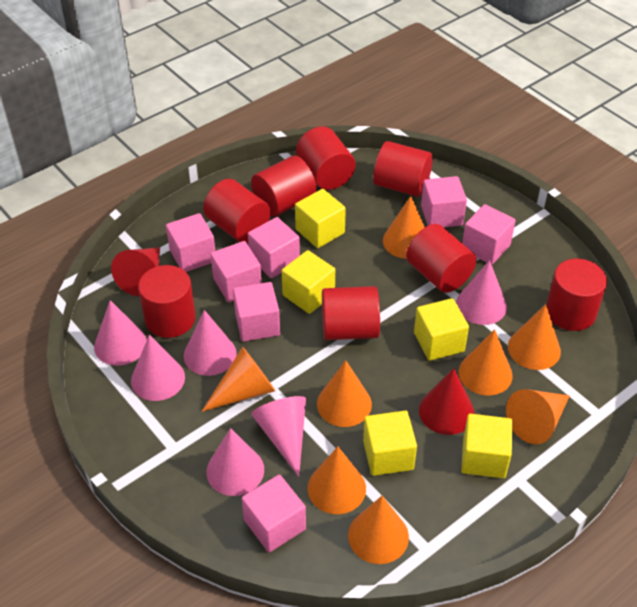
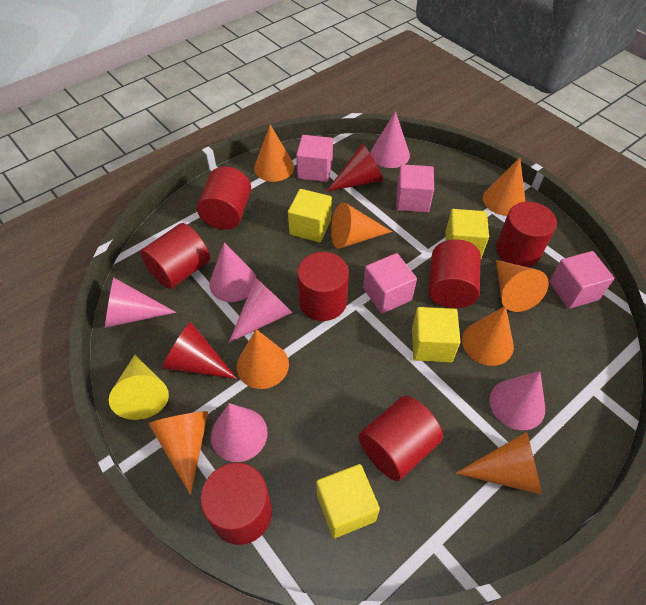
pink cube: 7 -> 4
red cylinder: 8 -> 7
yellow cone: 0 -> 1
yellow cube: 5 -> 4

